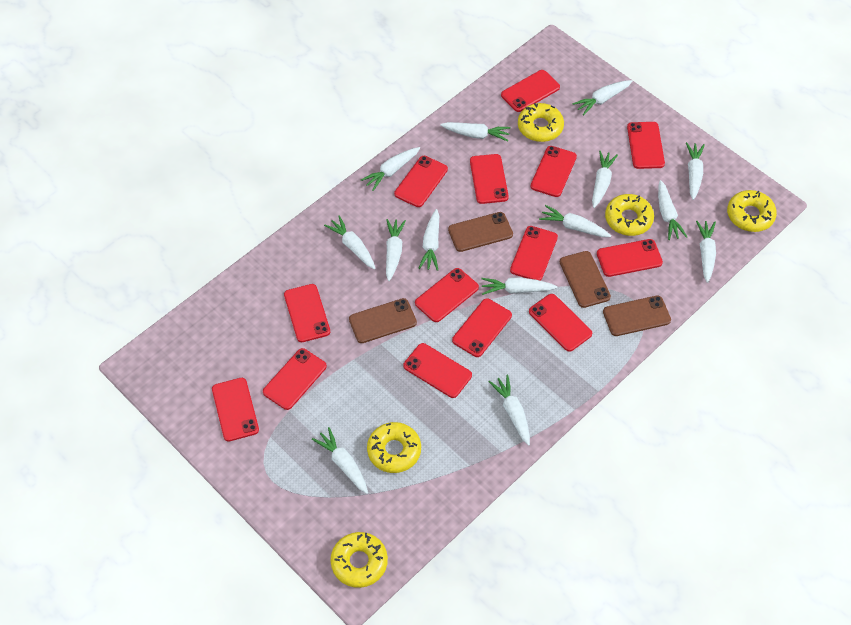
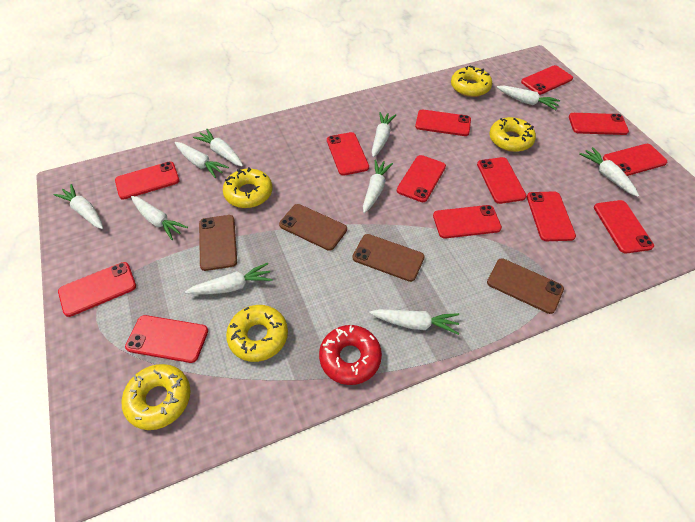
red donut: 0 -> 1
red phone: 14 -> 13
white carrot: 14 -> 10

